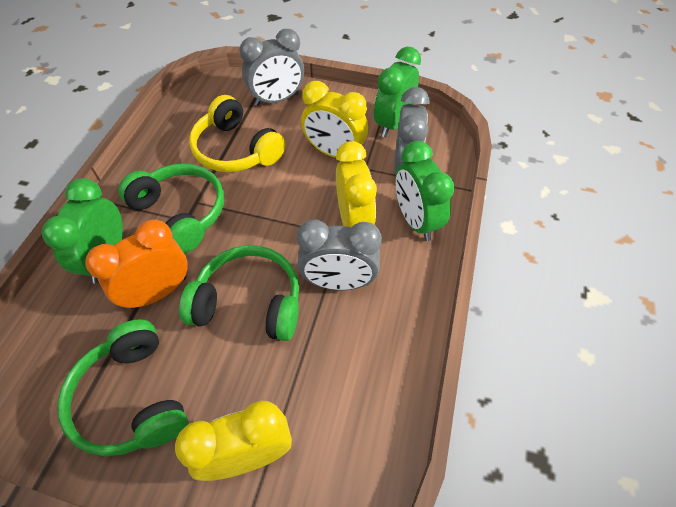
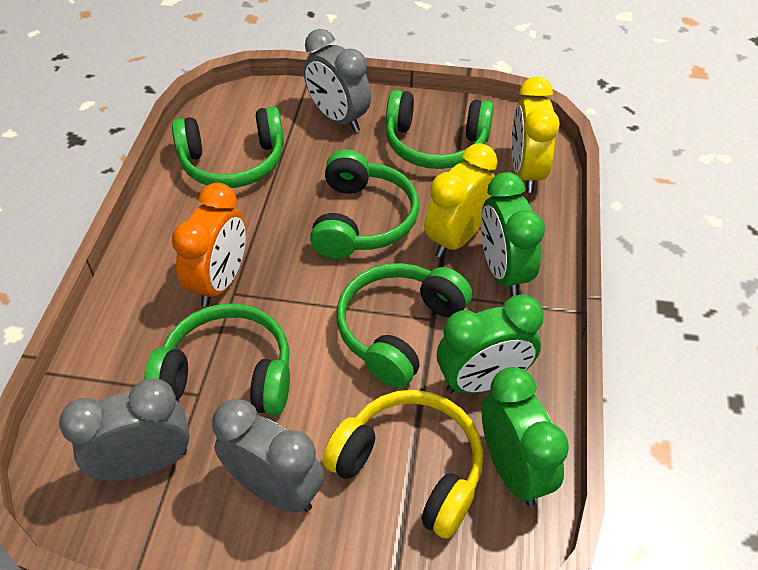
green headphones: 3 -> 5
yellow clock: 3 -> 2

